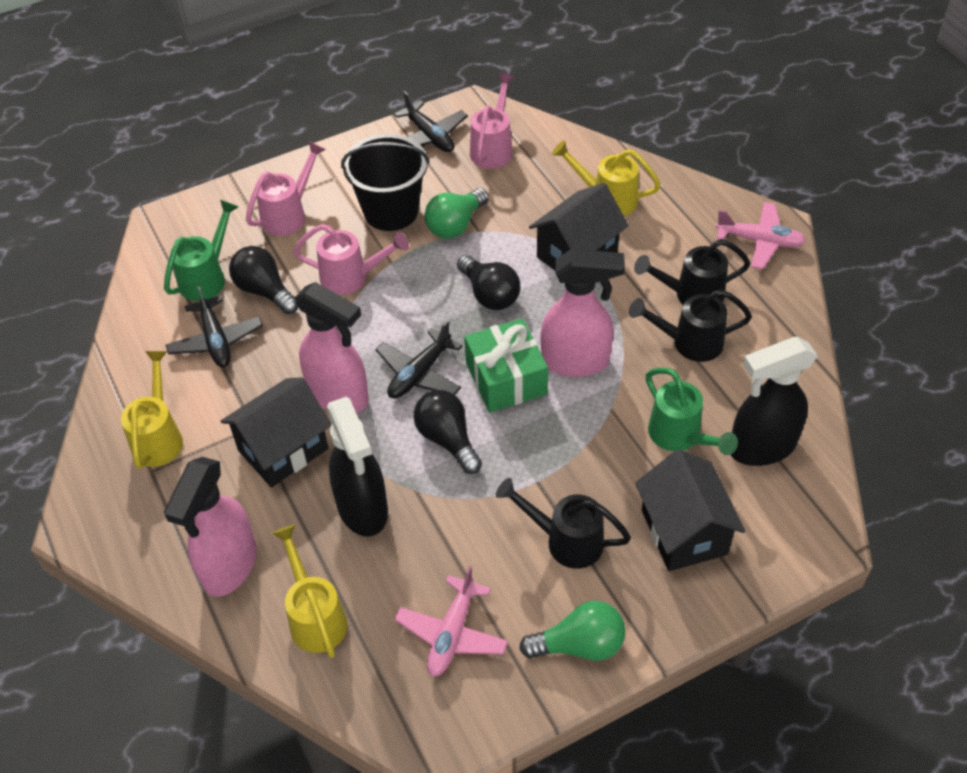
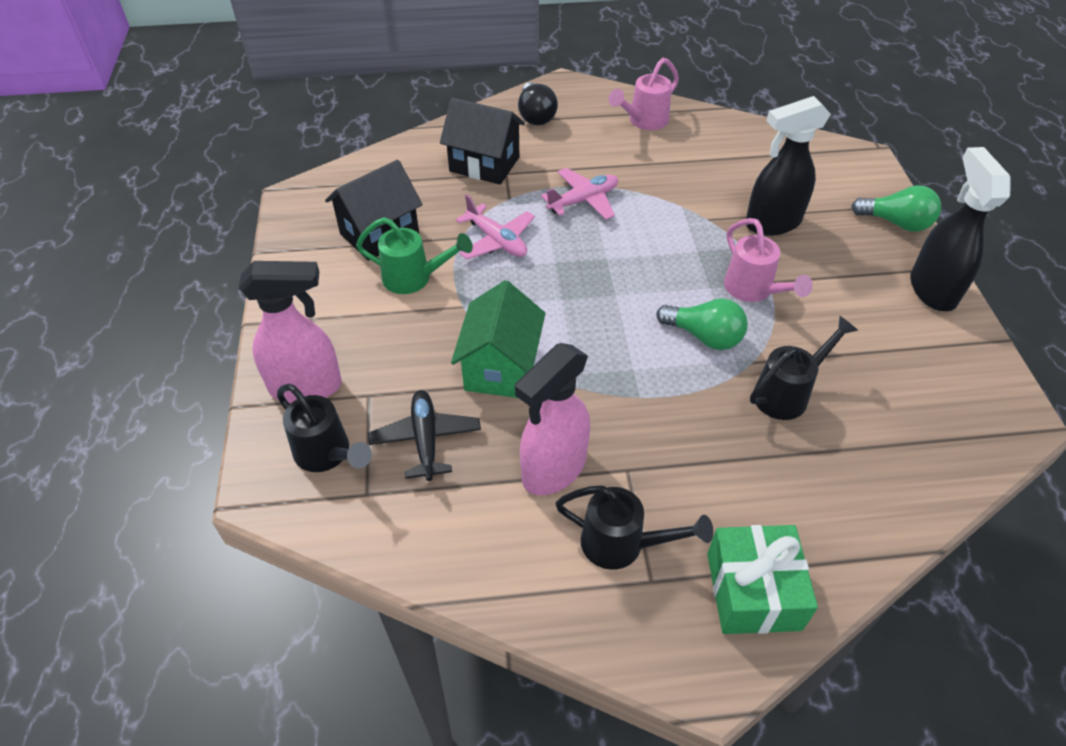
black bucket: 1 -> 0
black house: 3 -> 2
black light bulb: 3 -> 1
black plane: 3 -> 1
green house: 0 -> 1
green watering can: 2 -> 1
pink spray bottle: 3 -> 2
pink watering can: 3 -> 2
yellow watering can: 3 -> 0

